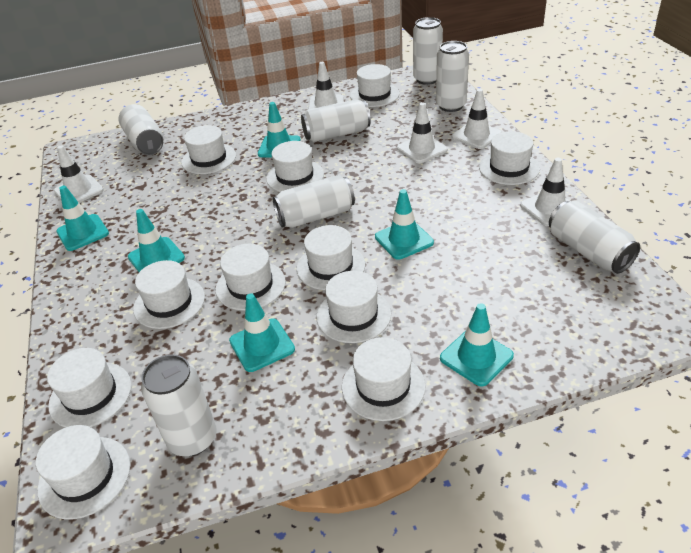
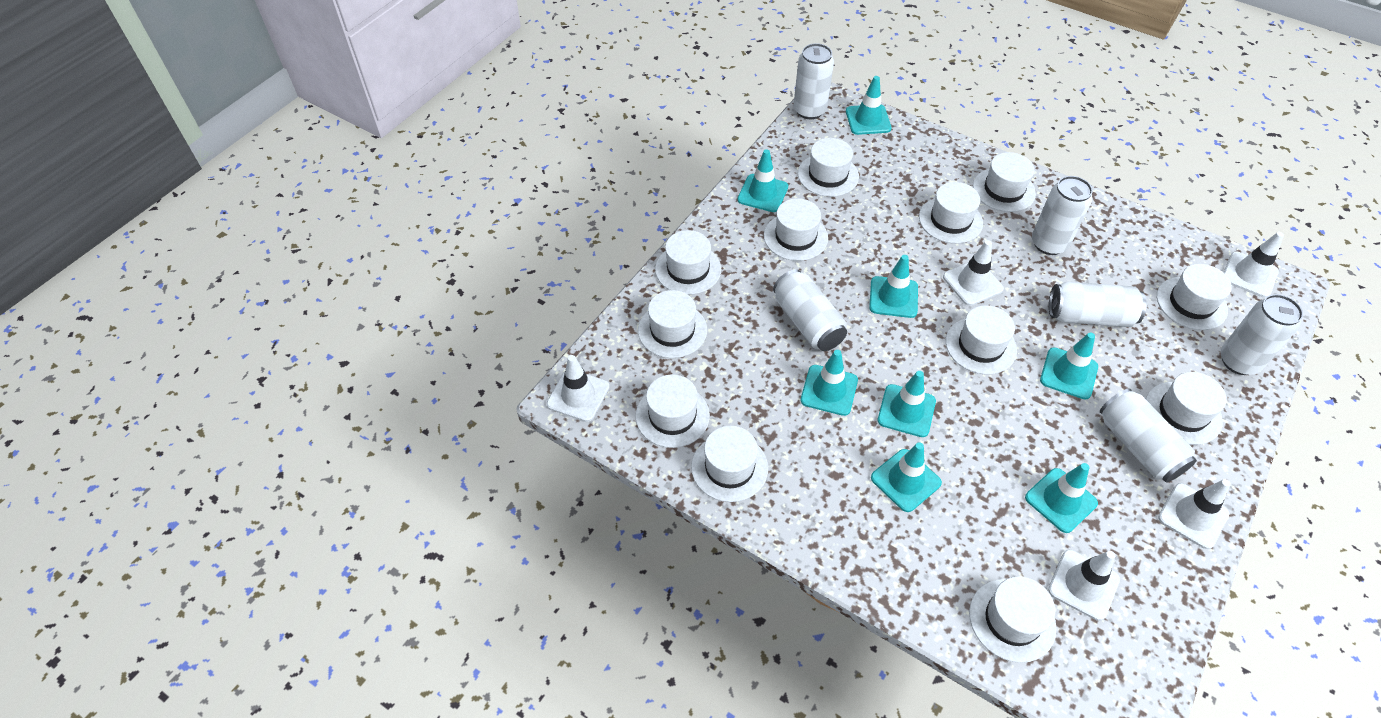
turquoise traffic cone: 6 -> 8
white can: 7 -> 6
white hat: 11 -> 12

